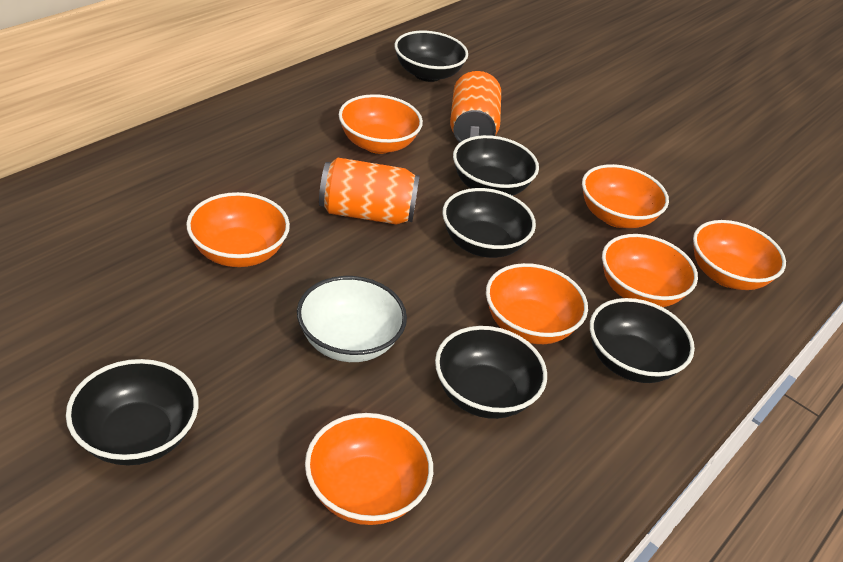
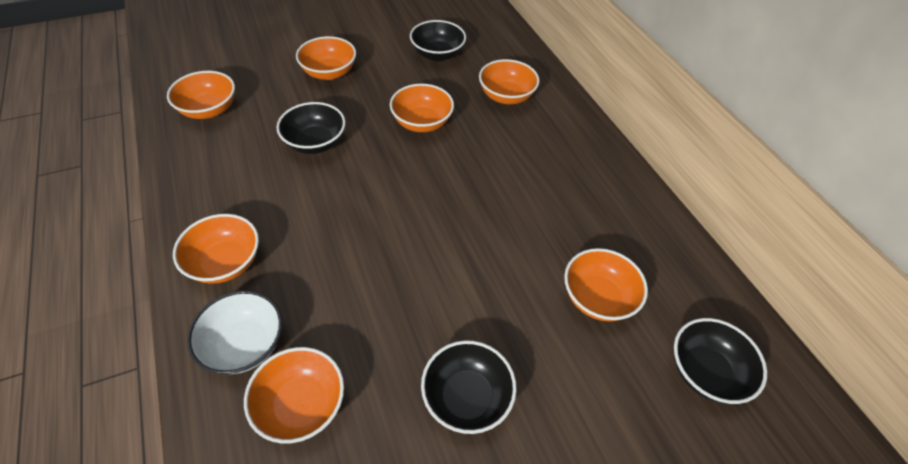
black bowl: 6 -> 4
orange can: 2 -> 0

